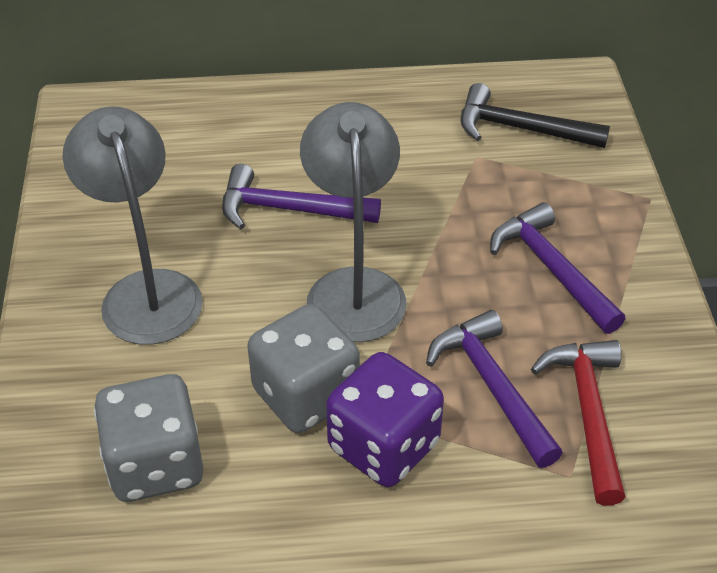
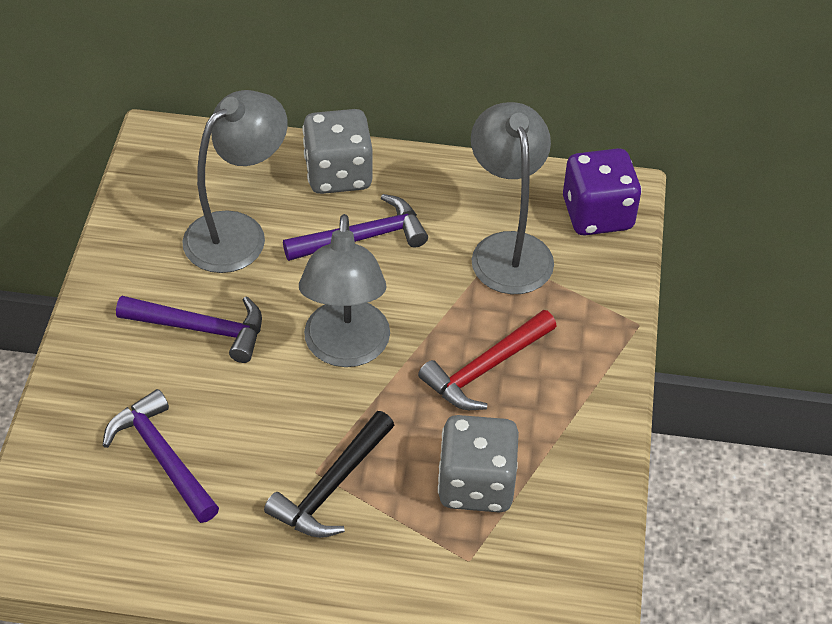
grey lamp: 2 -> 3

